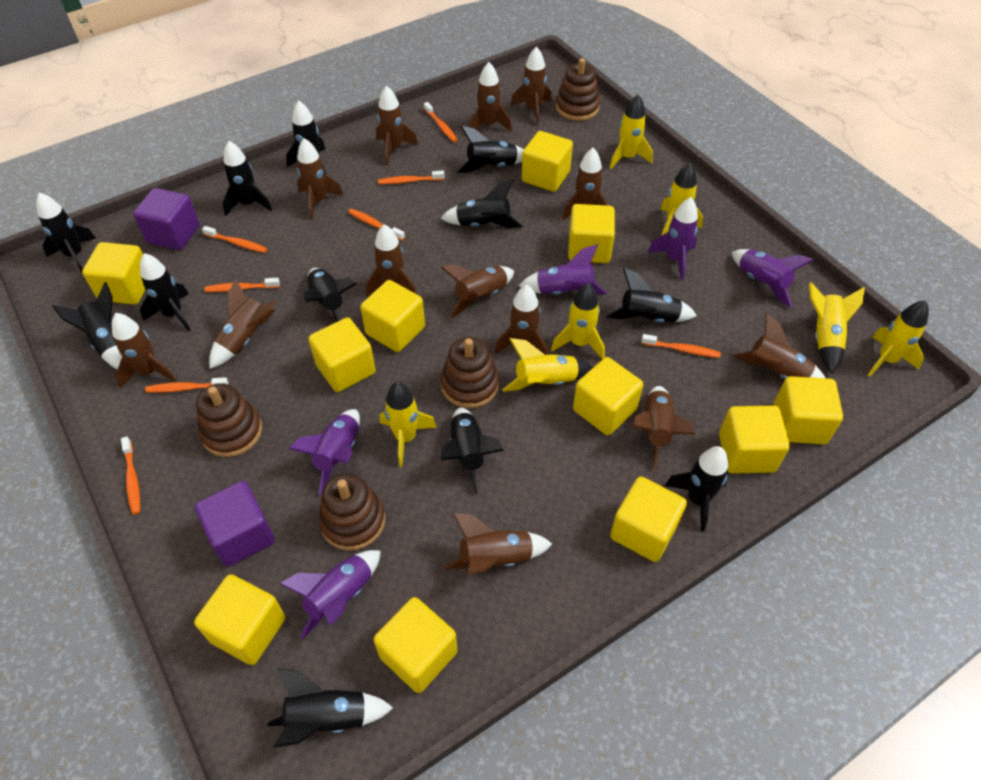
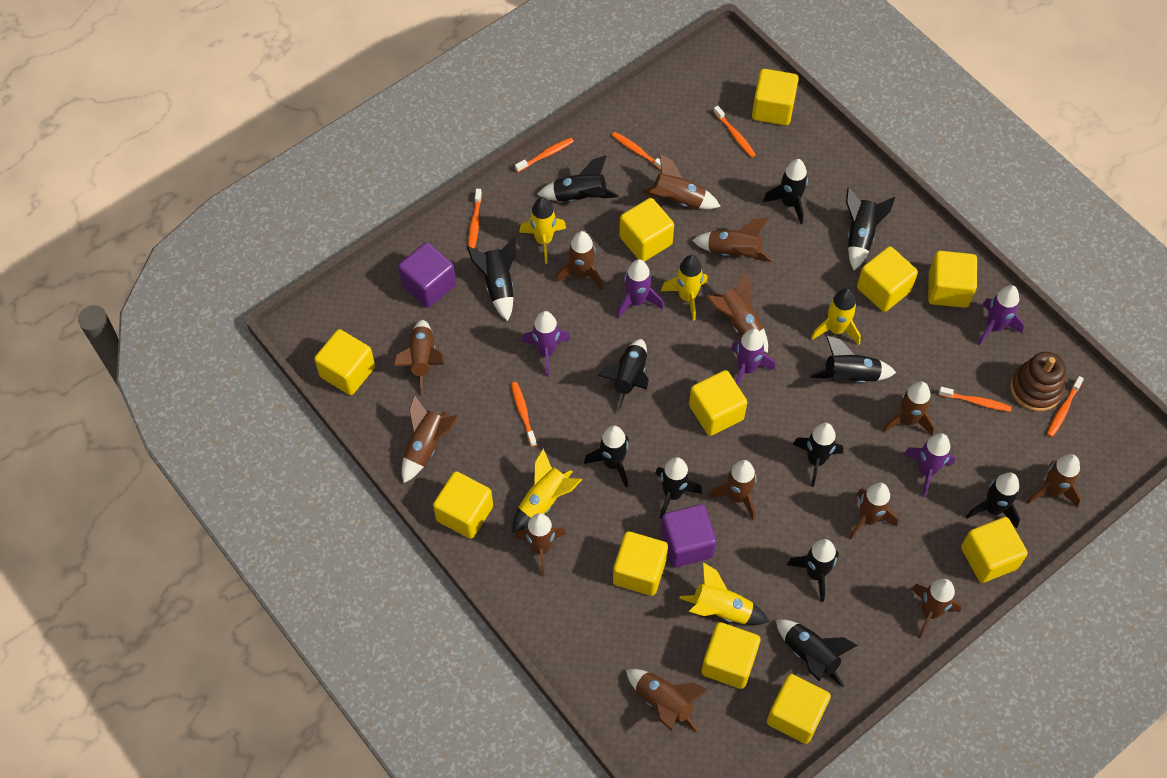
brown stacking toy: 4 -> 1
orange toothbrush: 8 -> 7
yellow rocket: 7 -> 5

